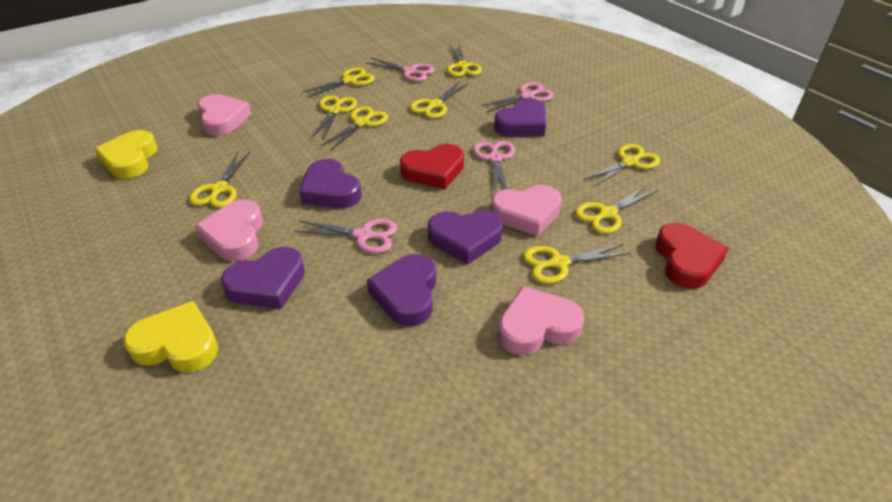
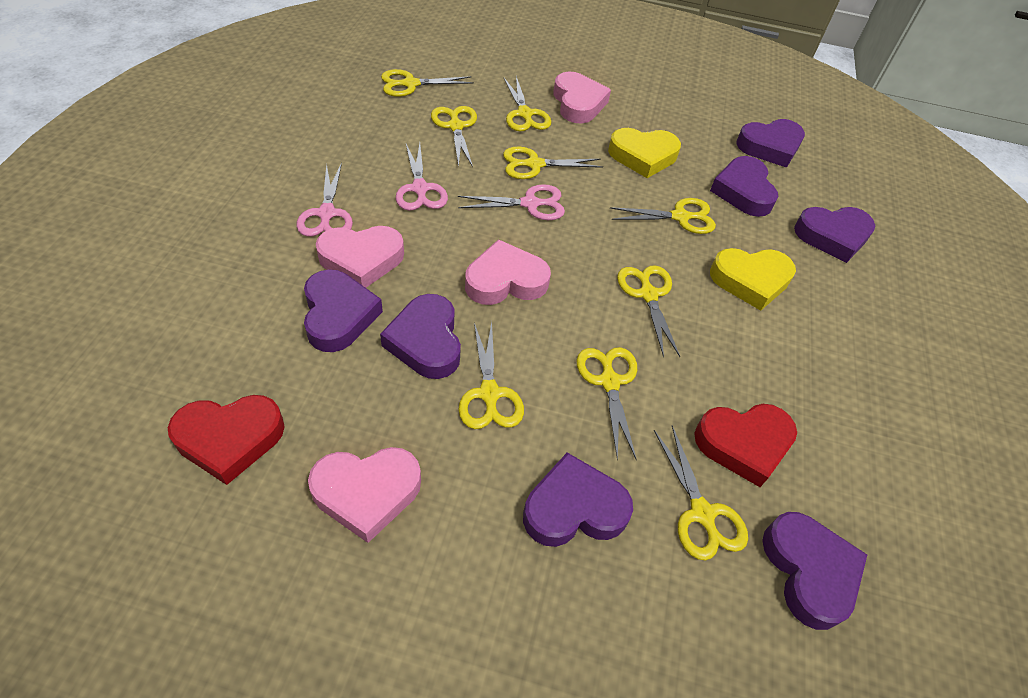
pink scissors: 4 -> 3
purple heart: 5 -> 7

